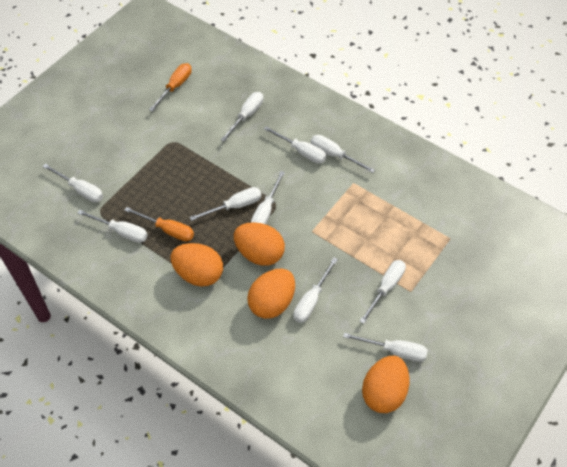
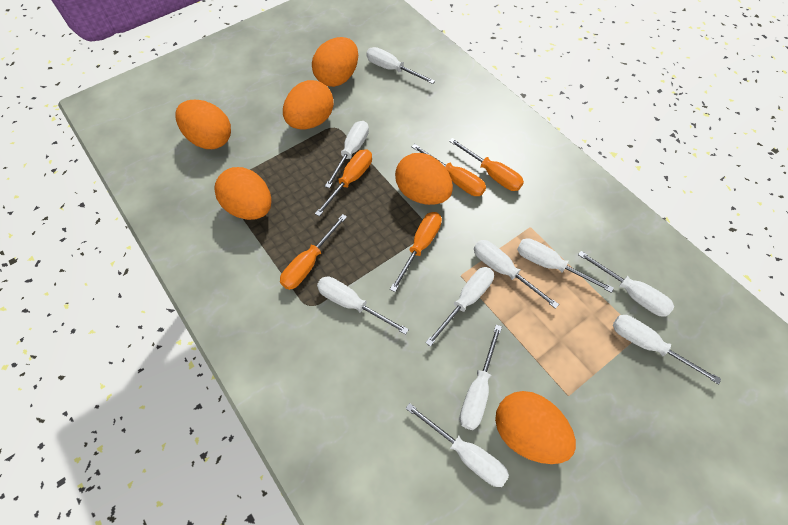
orange egg: 4 -> 6
orange screwdriver: 2 -> 5

